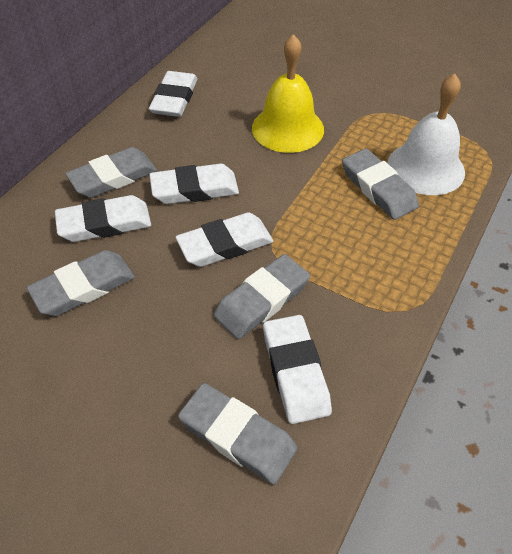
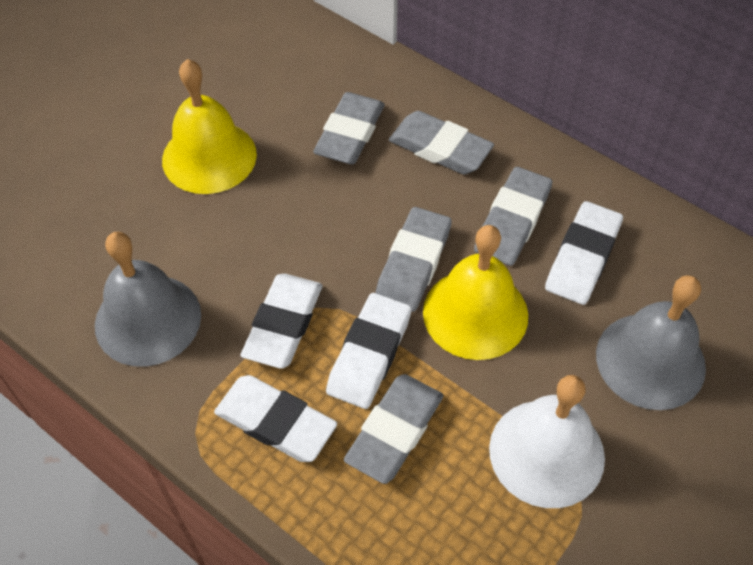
grey bell: 0 -> 2
white eraser: 5 -> 4
yellow bell: 1 -> 2

